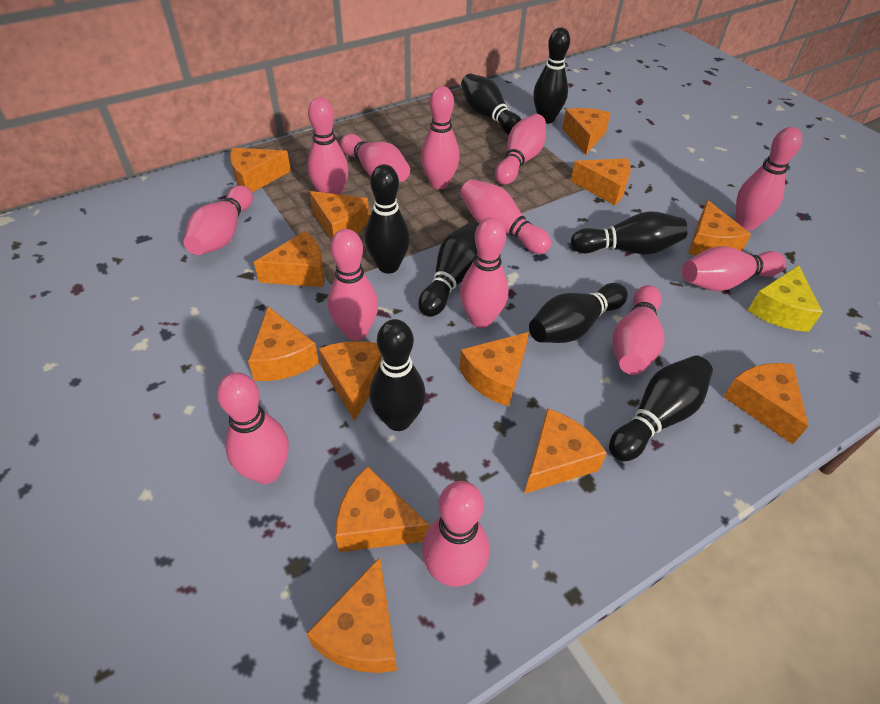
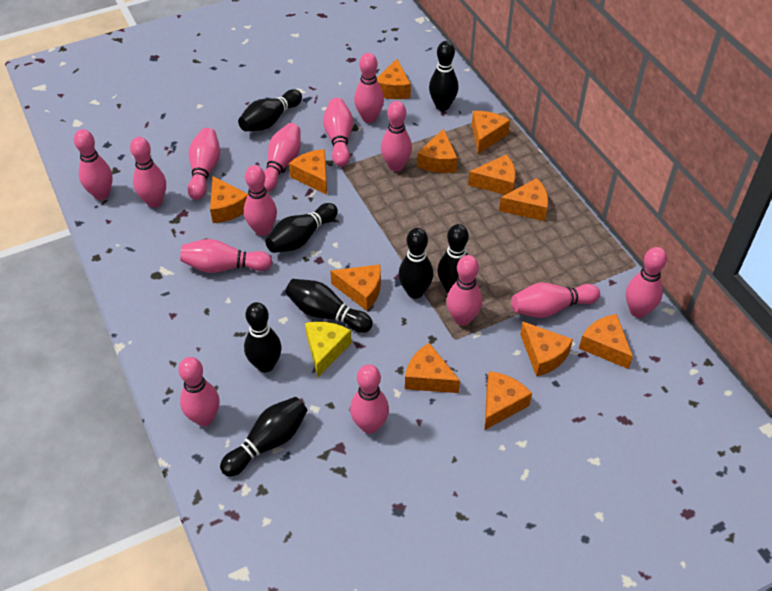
orange cheese: 13 -> 12
pink bowling pin: 13 -> 14

